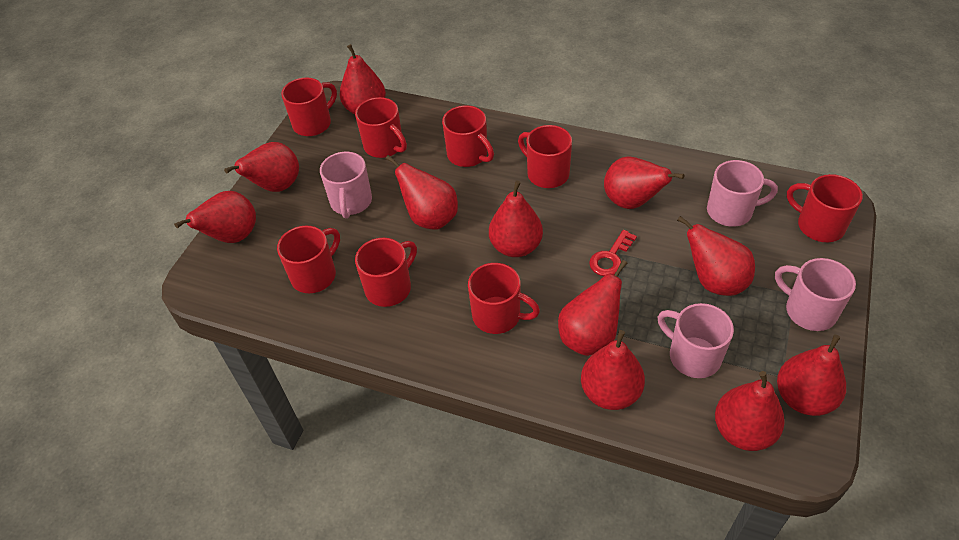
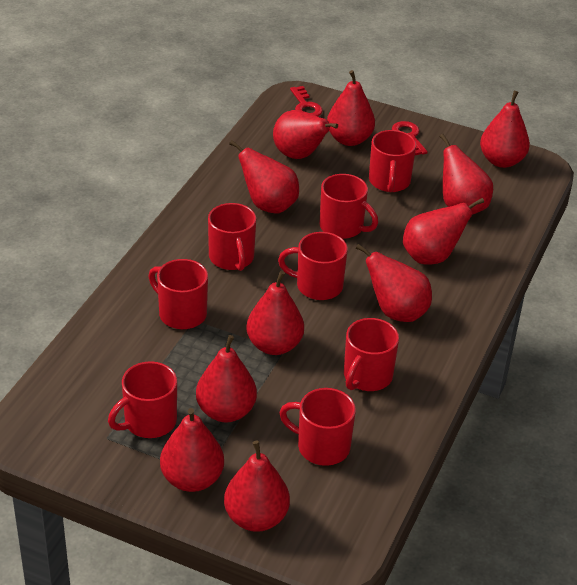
pink mug: 4 -> 0
red key: 1 -> 2

